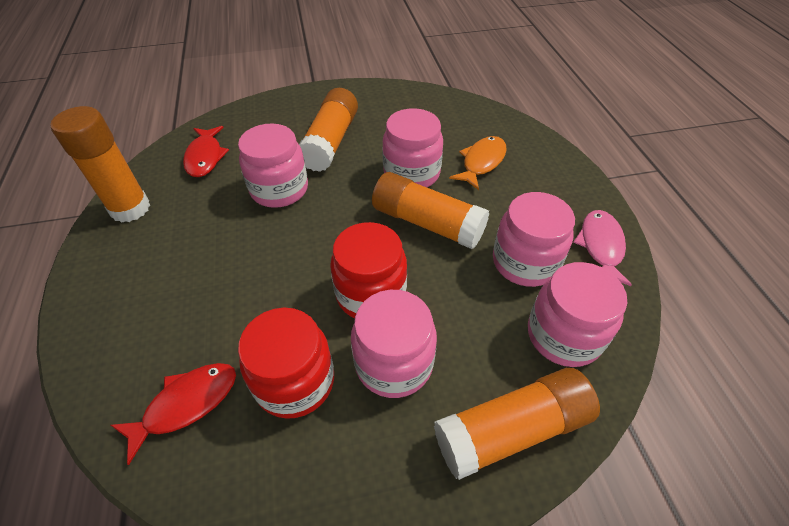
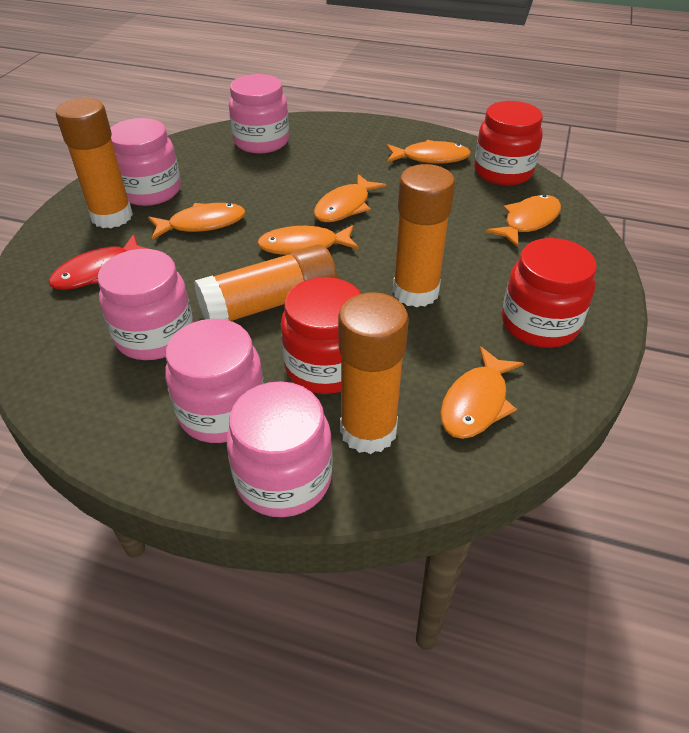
orange fish: 1 -> 6
pink fish: 1 -> 0
red fish: 2 -> 1
red jar: 2 -> 3

